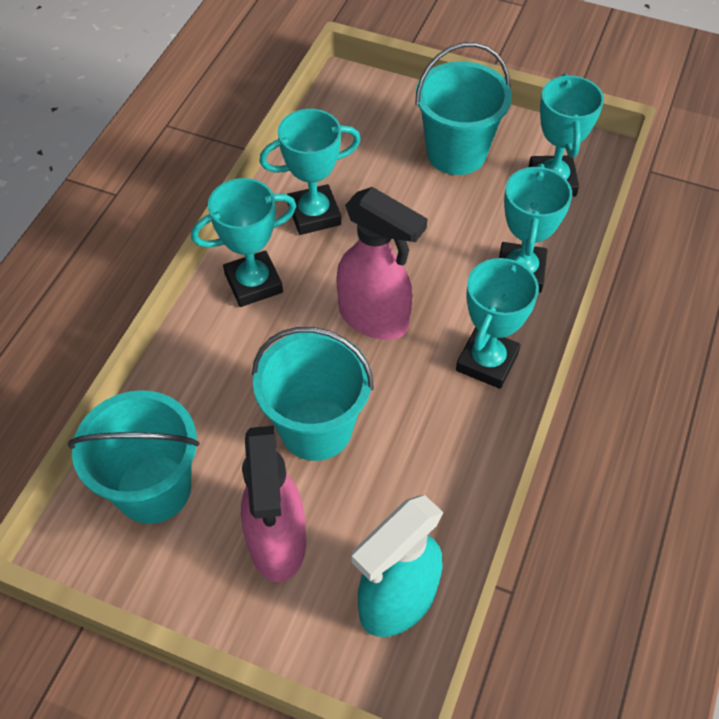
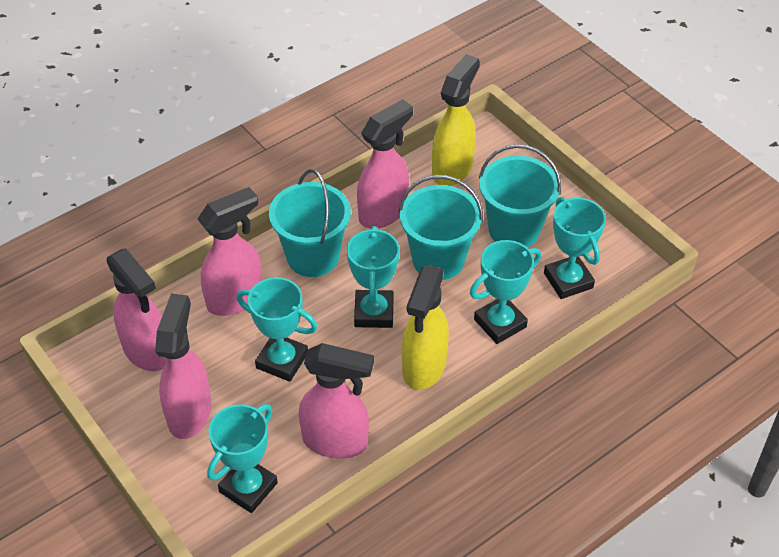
pink spray bottle: 2 -> 5
turquoise spray bottle: 1 -> 0
yellow spray bottle: 0 -> 2

